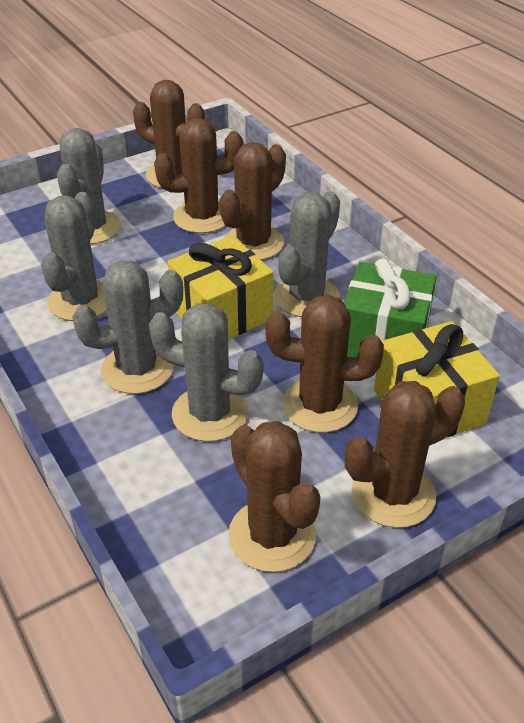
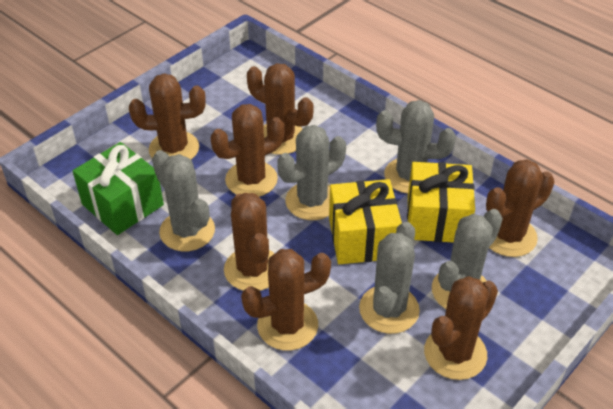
brown cactus: 6 -> 7

